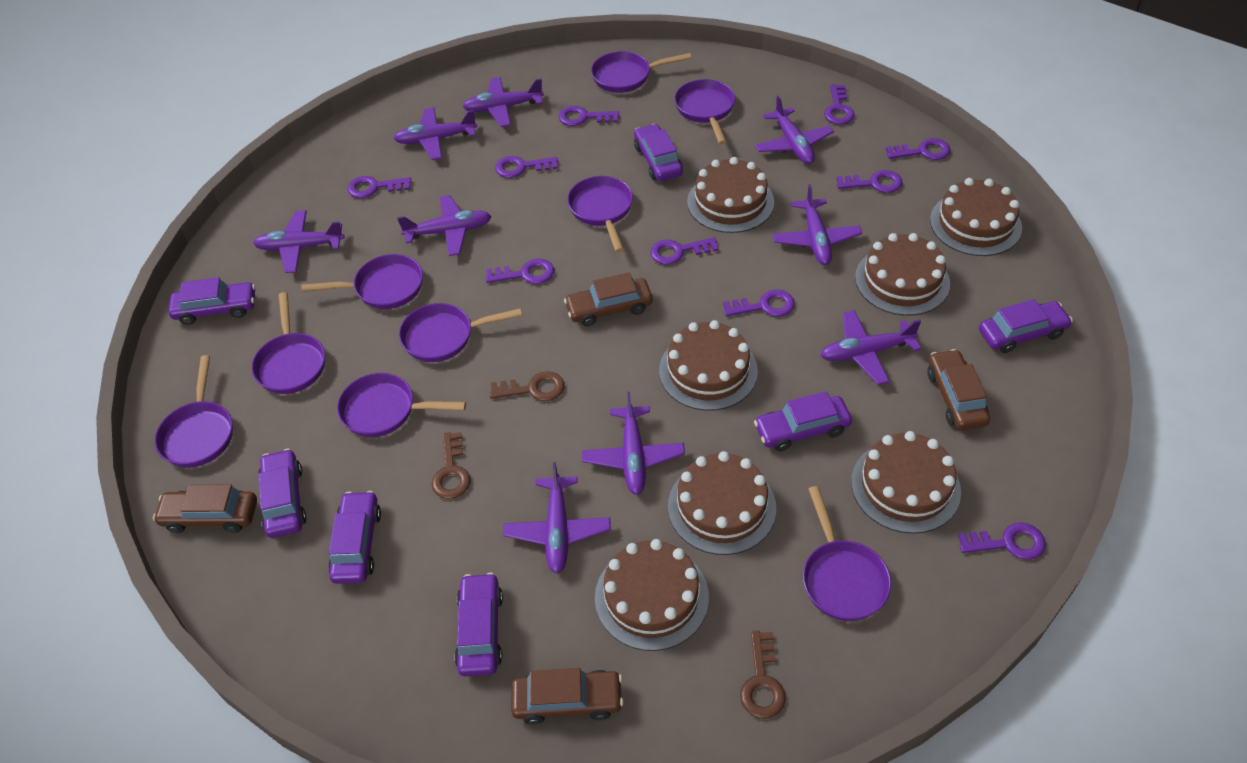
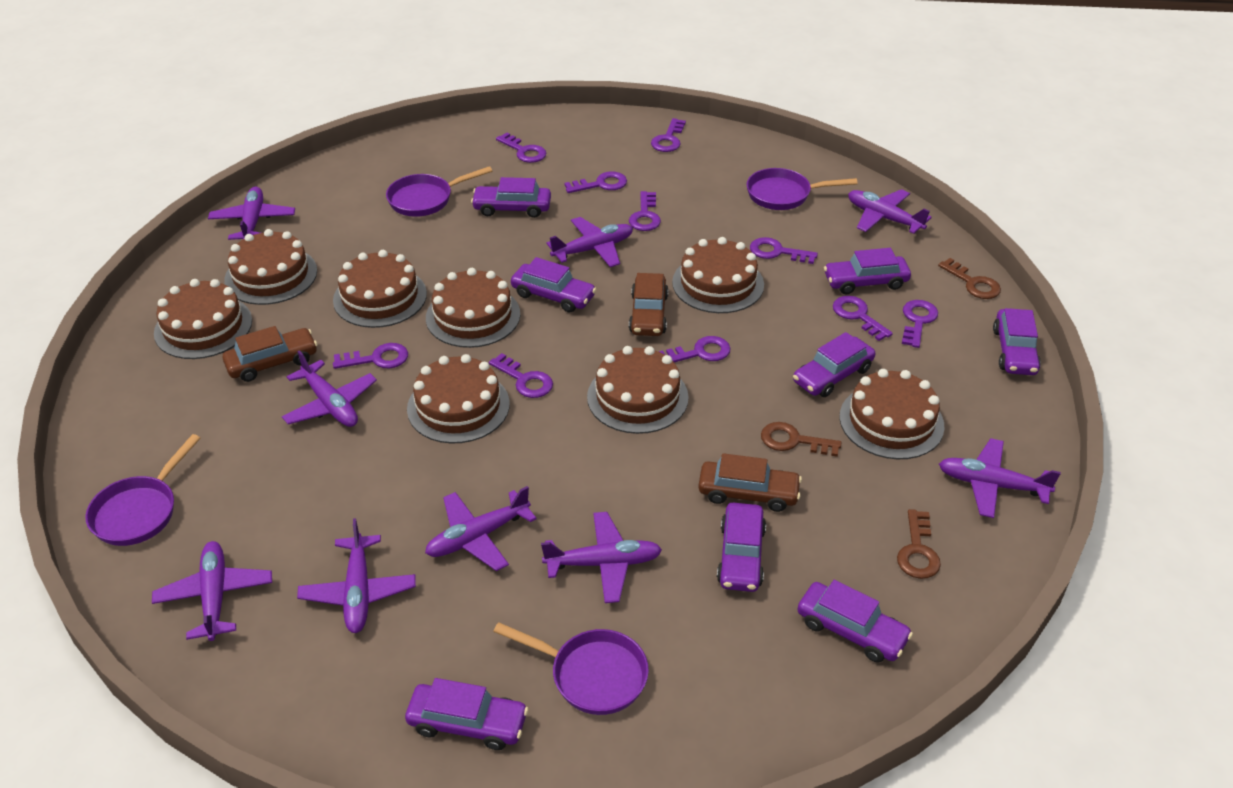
brown cake: 7 -> 8
brown car: 4 -> 3
purple car: 7 -> 8
purple pan: 9 -> 4

